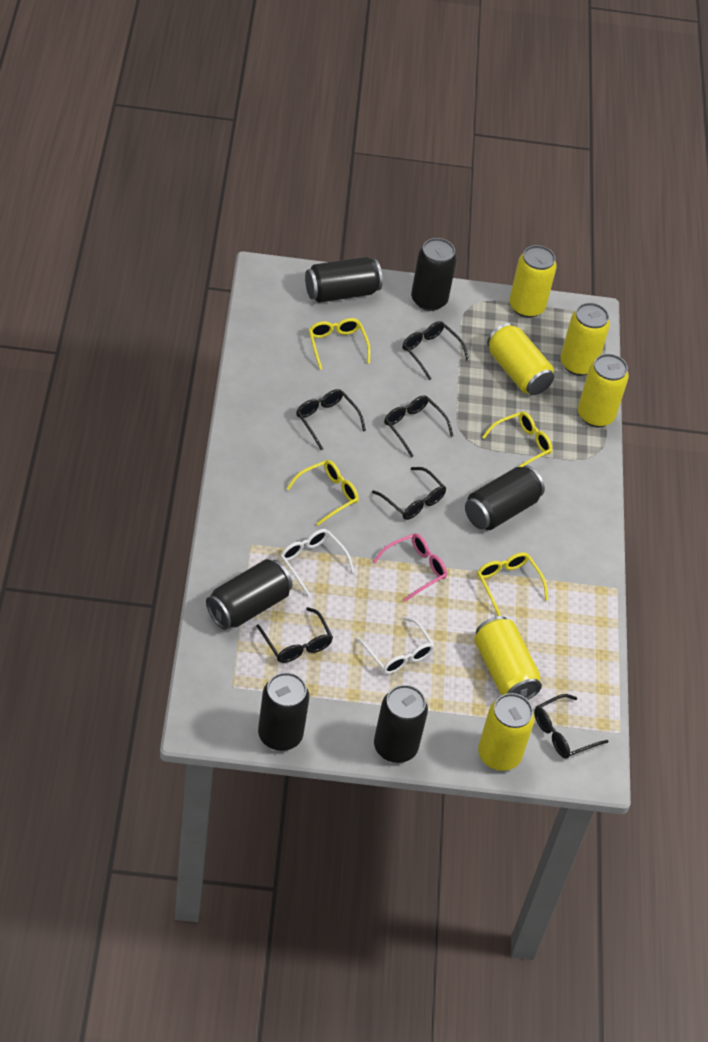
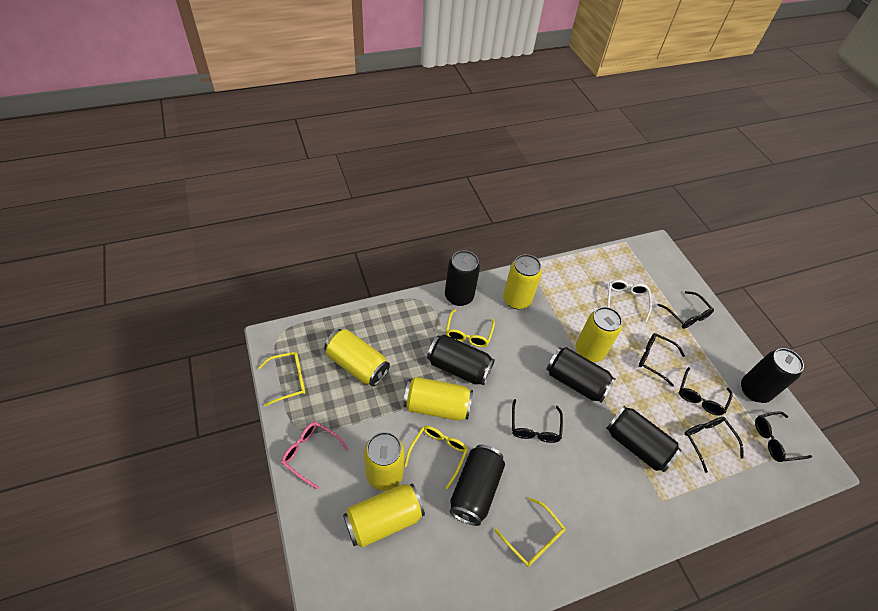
white glasses: 2 -> 1

